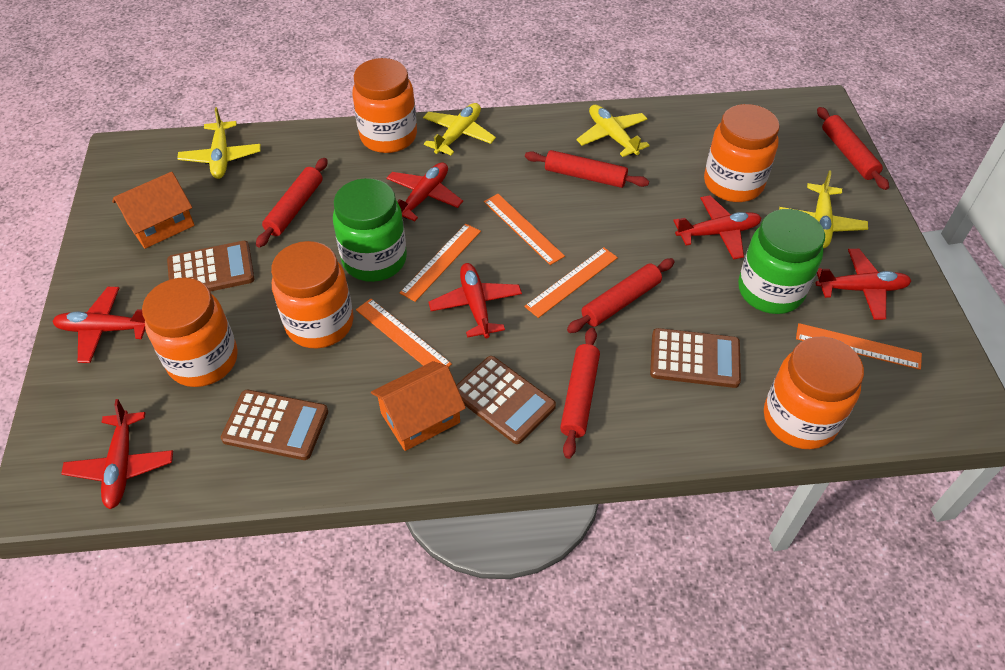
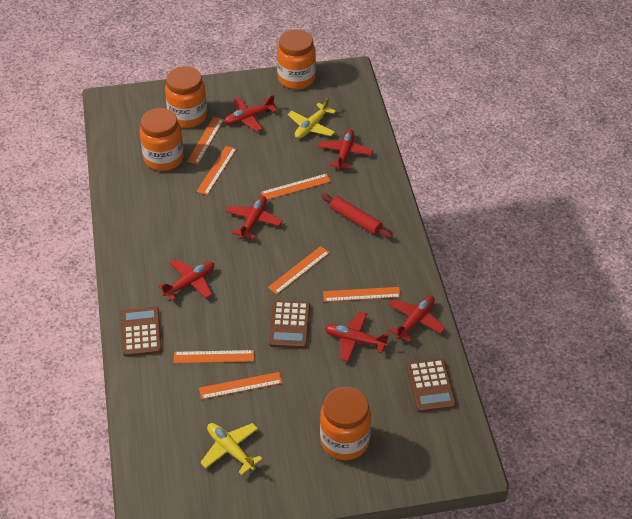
brown calculator: 4 -> 3
green jar: 2 -> 0
orange house: 2 -> 0
orange jar: 5 -> 4
orange ruler: 5 -> 7
red rolling pin: 5 -> 1
yellow plane: 4 -> 2

